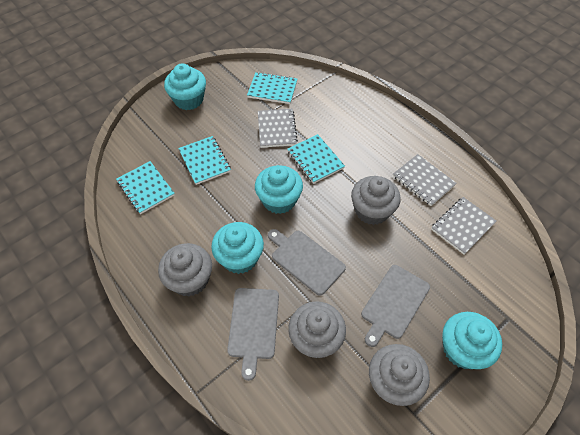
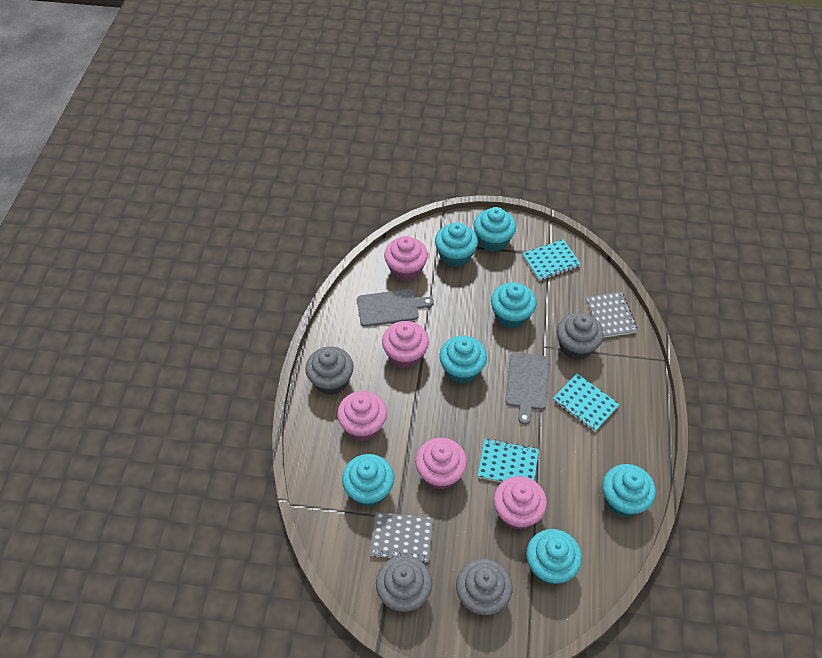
grey cutting board: 3 -> 2
grey notebook: 3 -> 2
pink cupcake: 0 -> 5
turquoise cupcake: 4 -> 7
turquoise notebook: 4 -> 3

